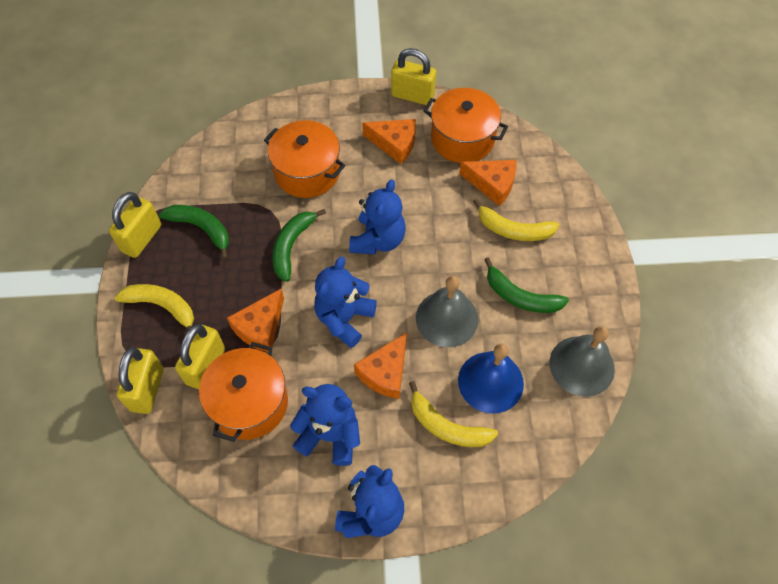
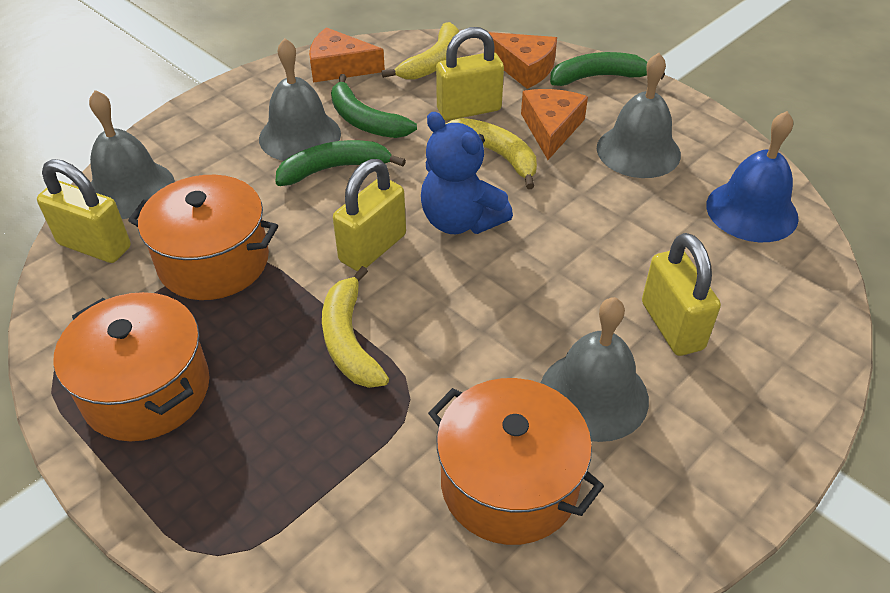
blue teddy bear: 4 -> 1
grey bell: 2 -> 4
orange cheese: 4 -> 3

